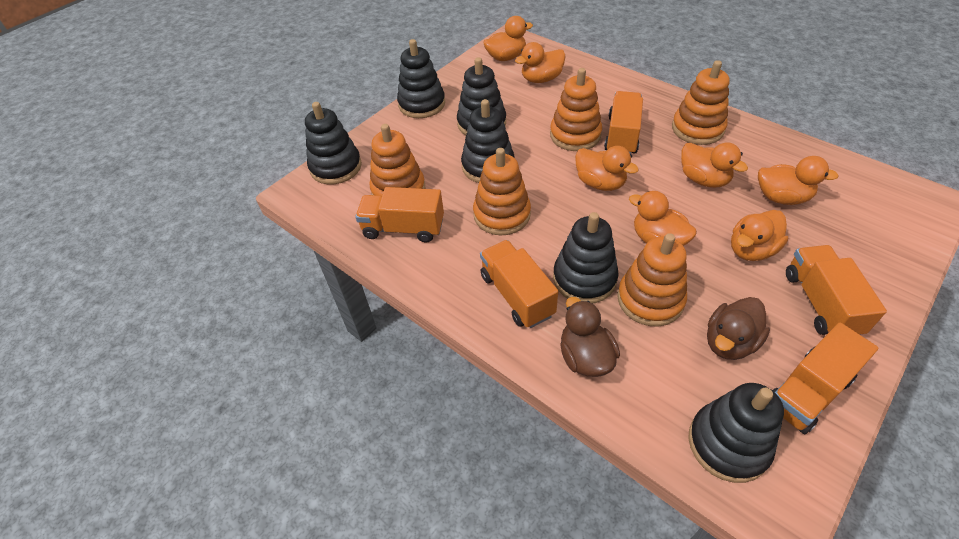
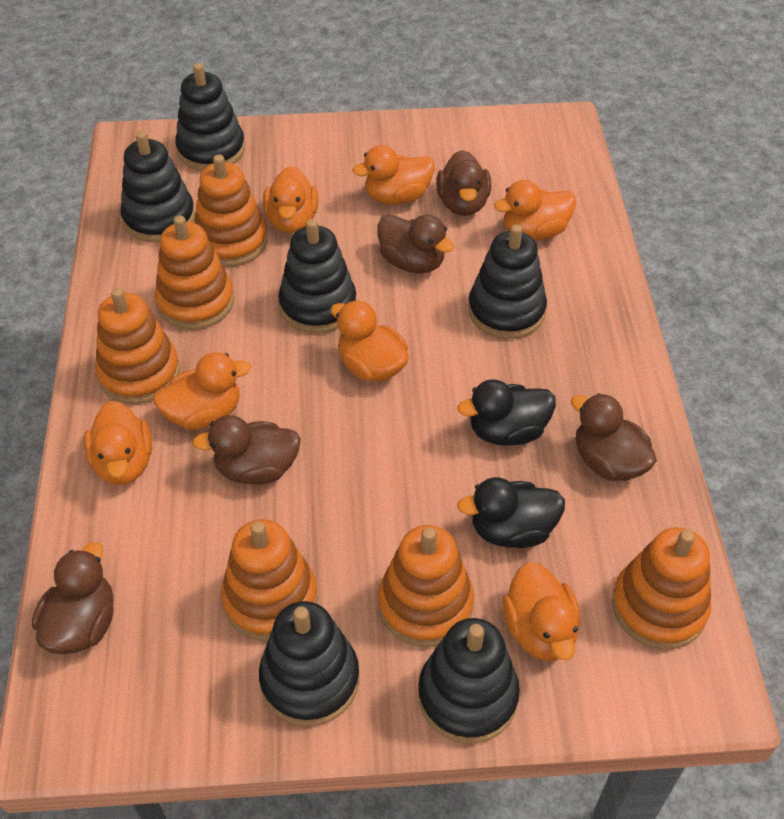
black duck: 0 -> 2
brown duck: 2 -> 5
orange stacking toy: 5 -> 6
orange truck: 5 -> 0

